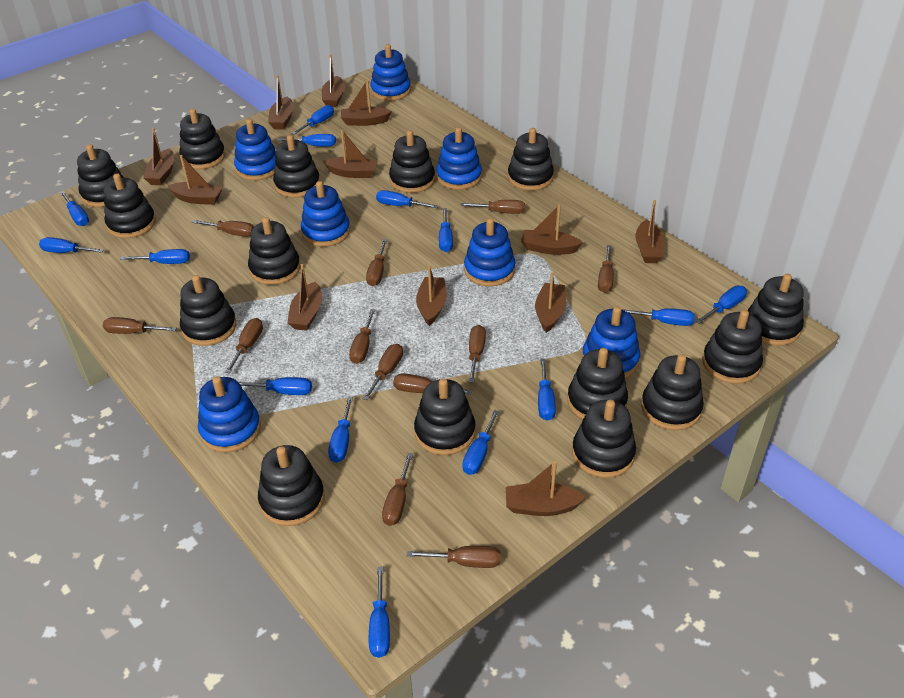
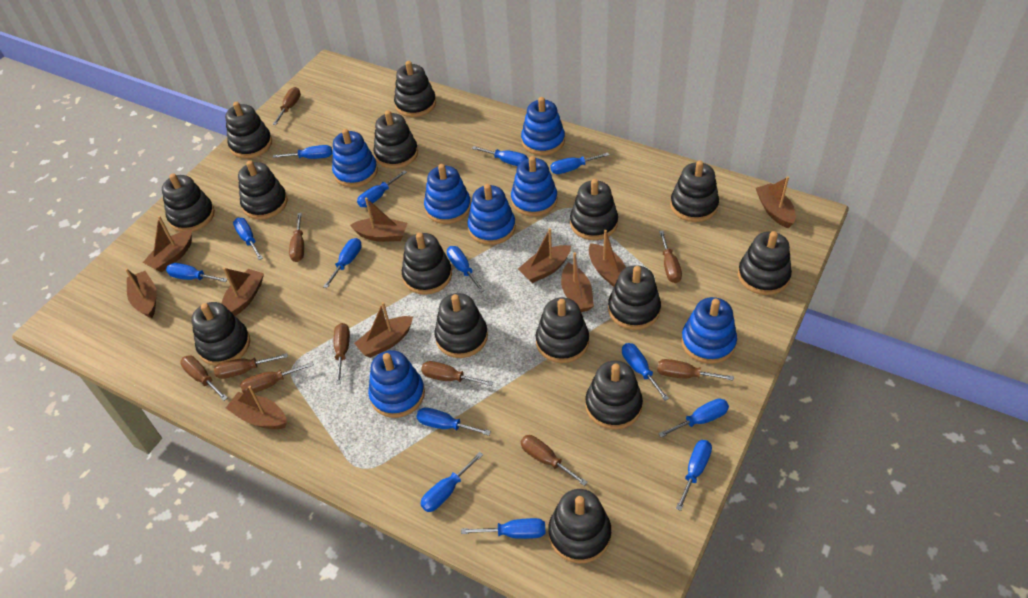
brown boat: 12 -> 10
brown screwdriver: 12 -> 10

